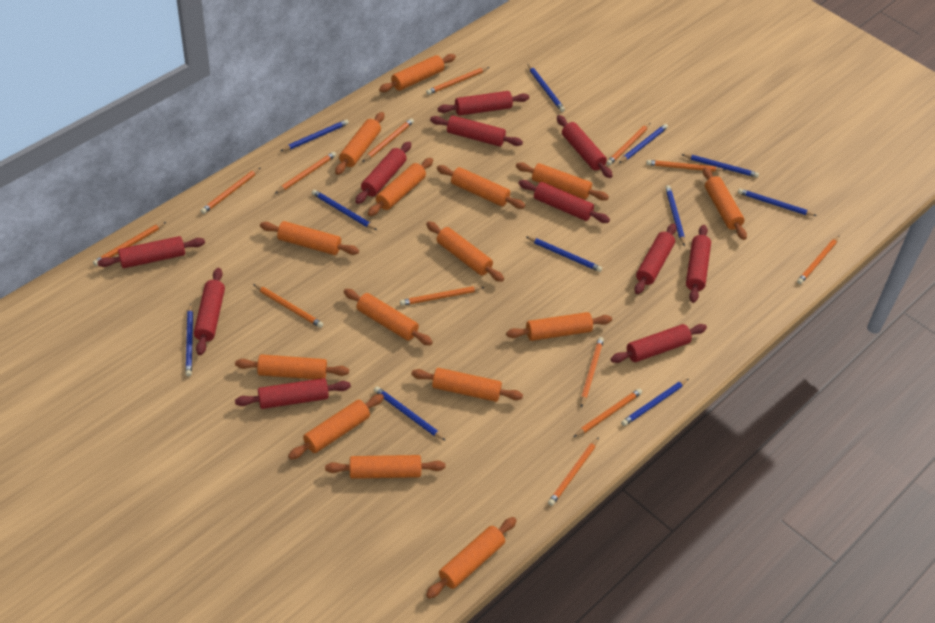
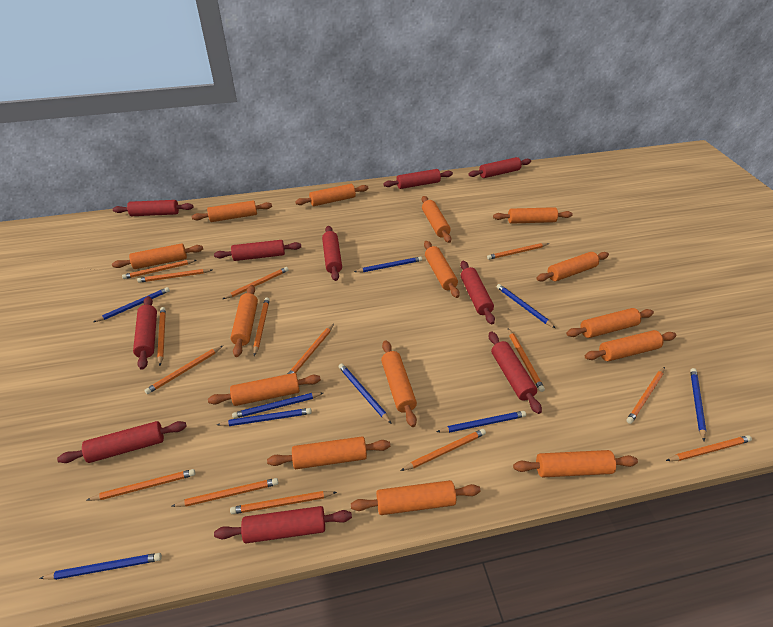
blue pencil: 11 -> 9
orange pencil: 13 -> 15
red rolling pin: 11 -> 10

